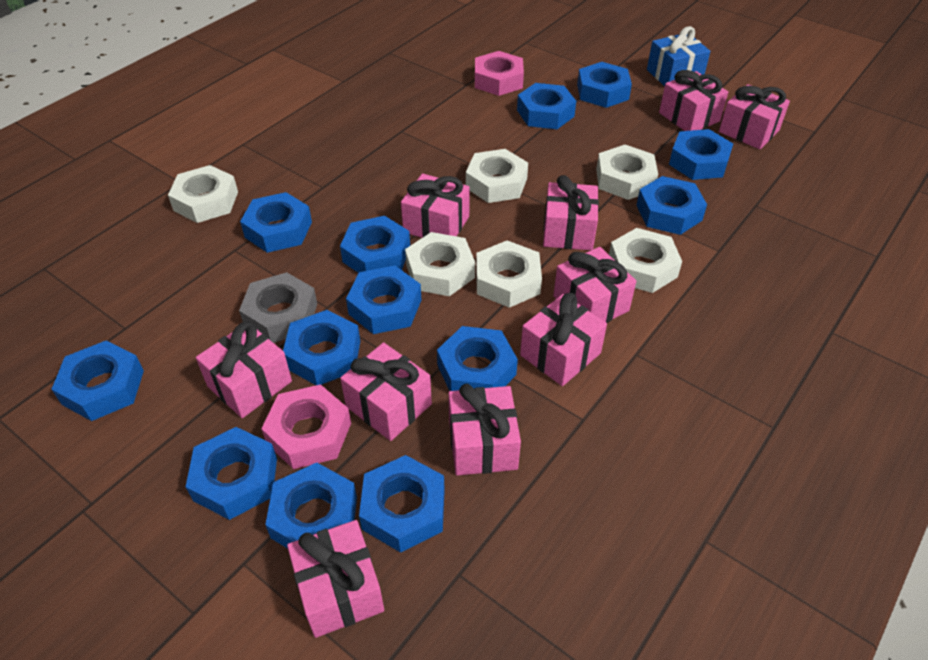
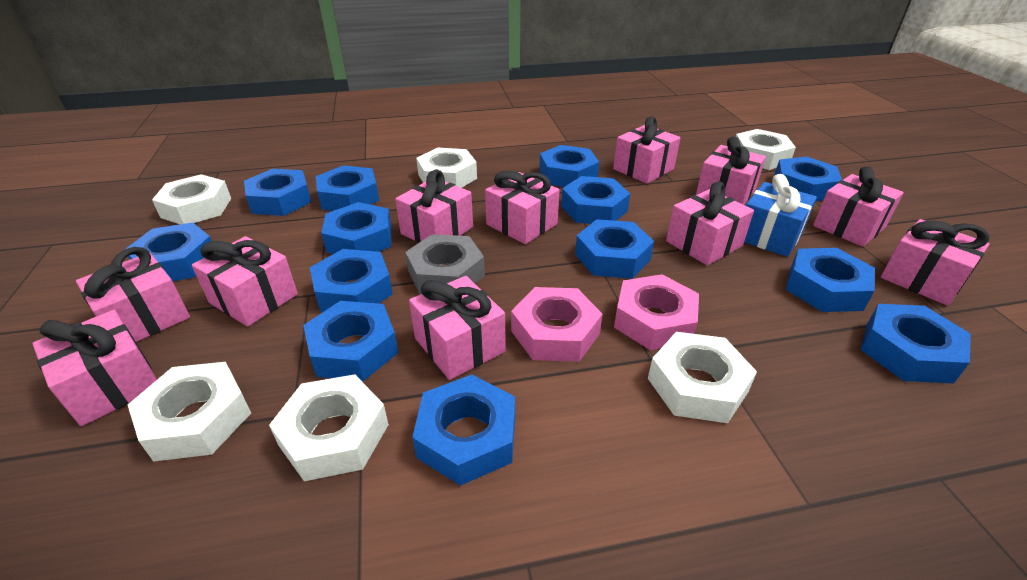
pink gift: 10 -> 11

